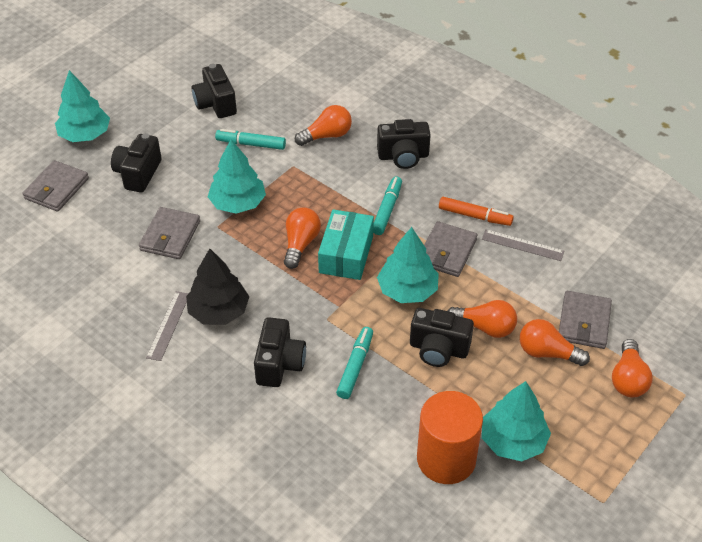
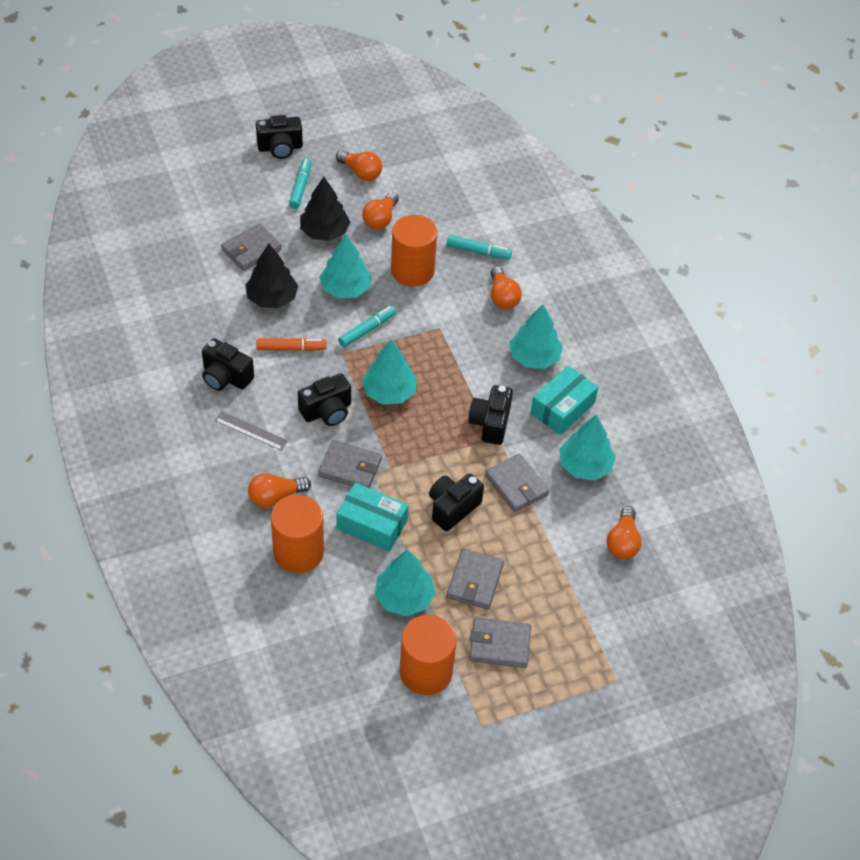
black tree: 1 -> 2
grey ruler: 2 -> 1
grey wallet: 4 -> 5
orange cylinder: 1 -> 3
turquoise box: 1 -> 2
turquoise tree: 4 -> 5

